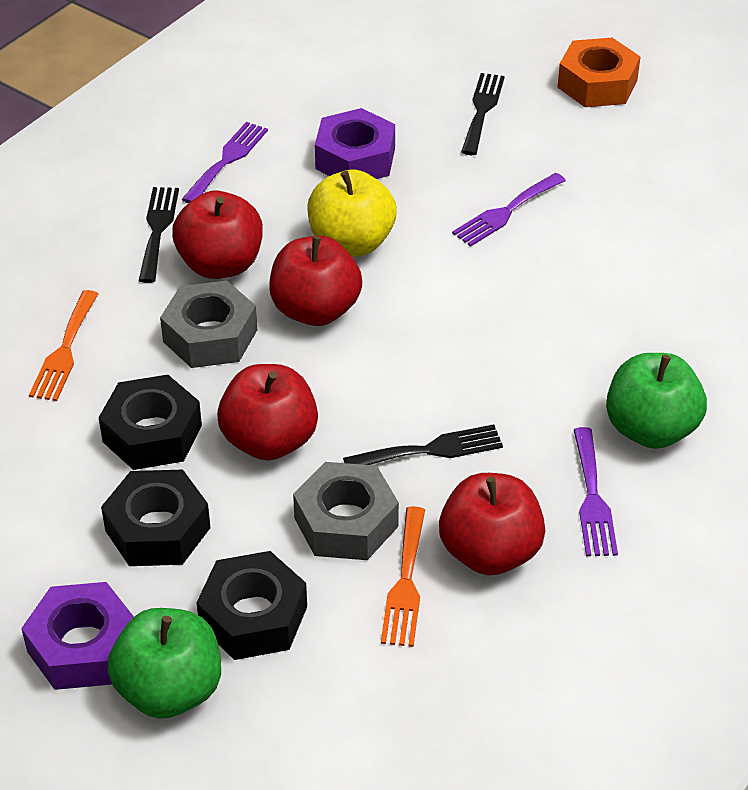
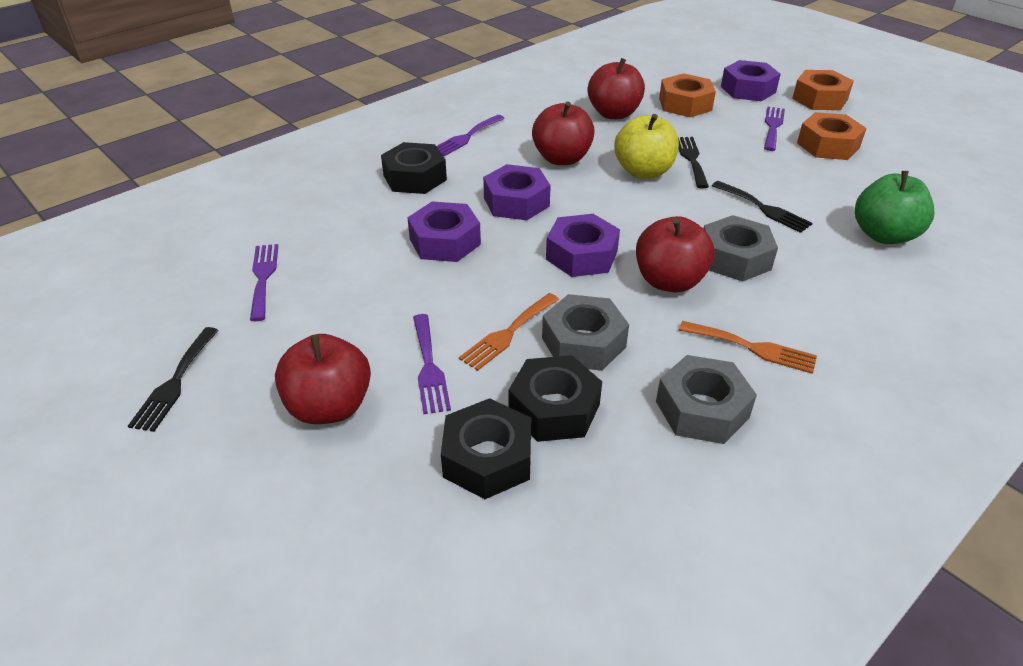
green apple: 2 -> 1
grey nut: 2 -> 3
orange nut: 1 -> 3
purple fork: 3 -> 4
purple nut: 2 -> 4

